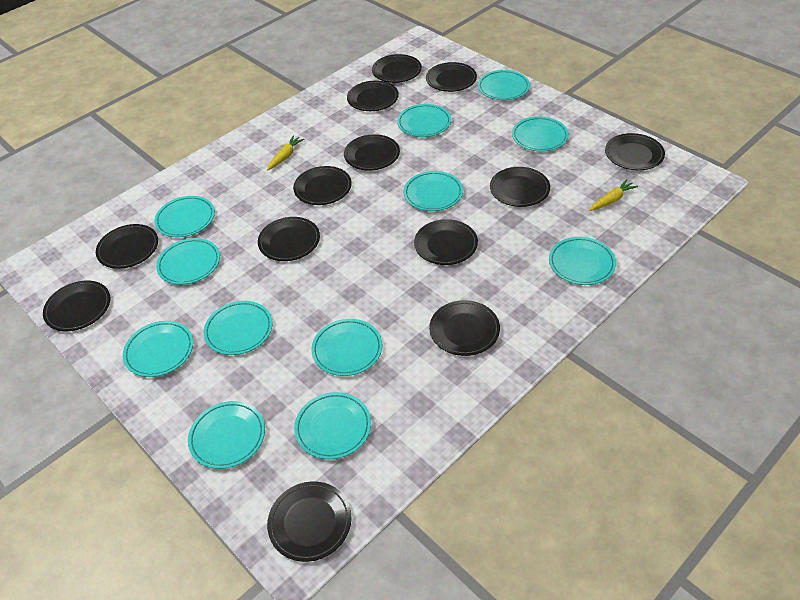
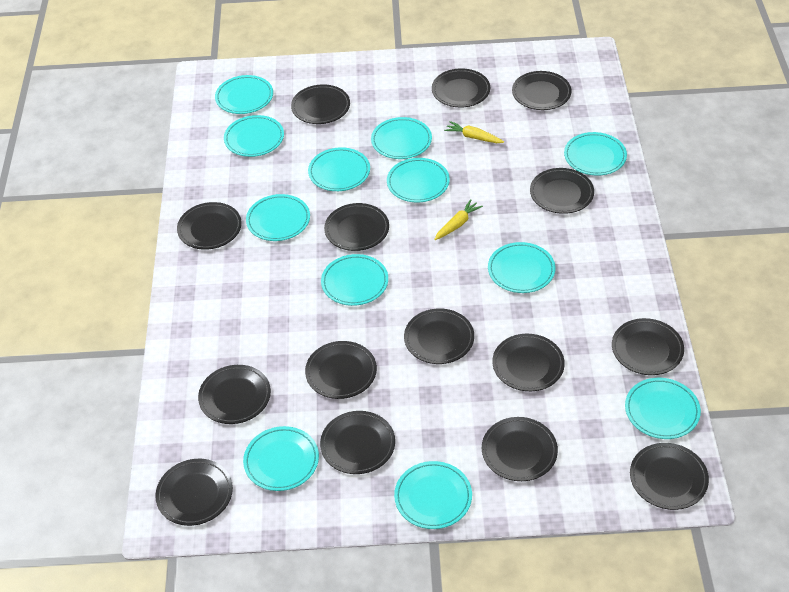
black plate: 13 -> 15

